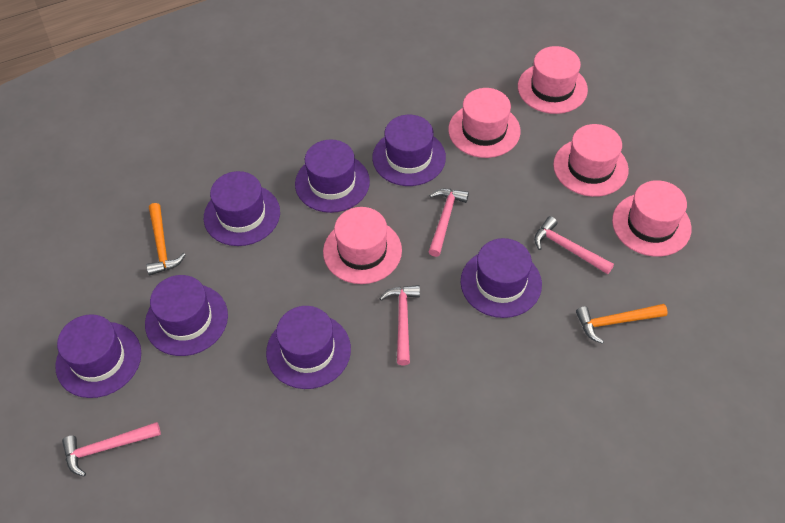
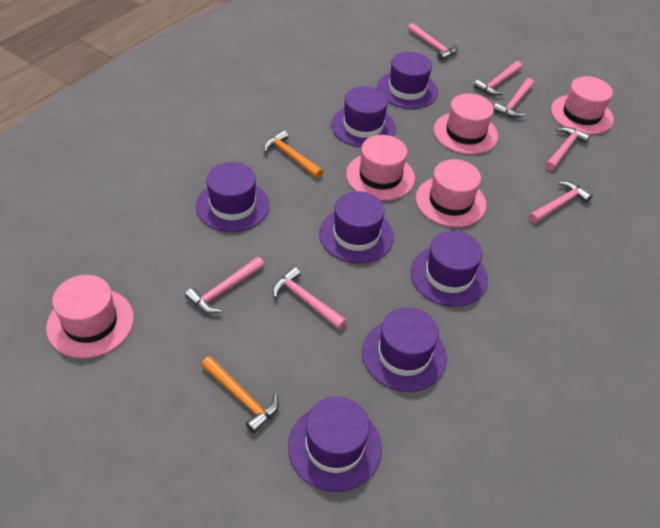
pink hammer: 4 -> 7

